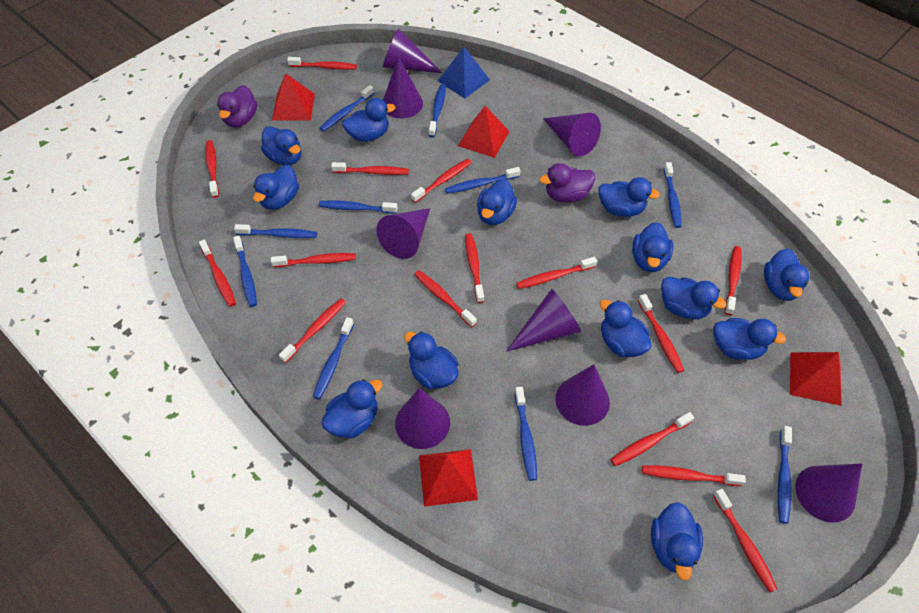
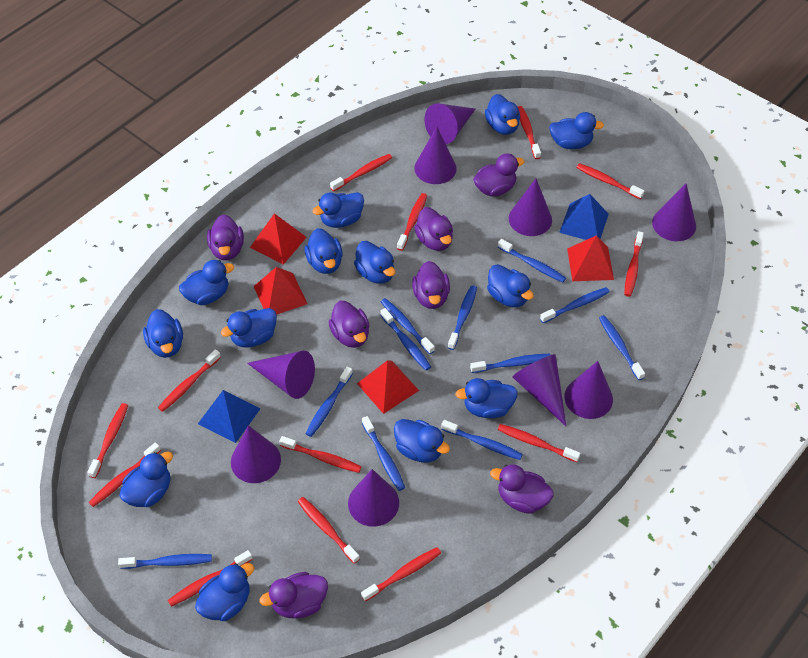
blue pyramid: 1 -> 2
blue toothbrush: 10 -> 11
purple cone: 8 -> 9
purple duck: 2 -> 7
red toothbrush: 15 -> 13

